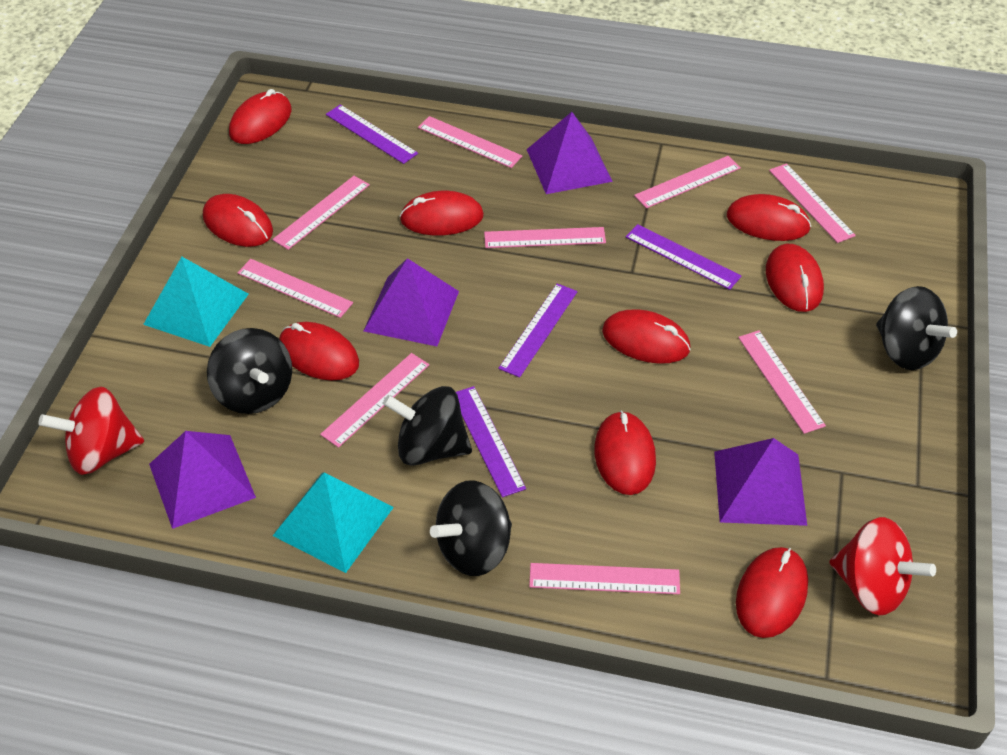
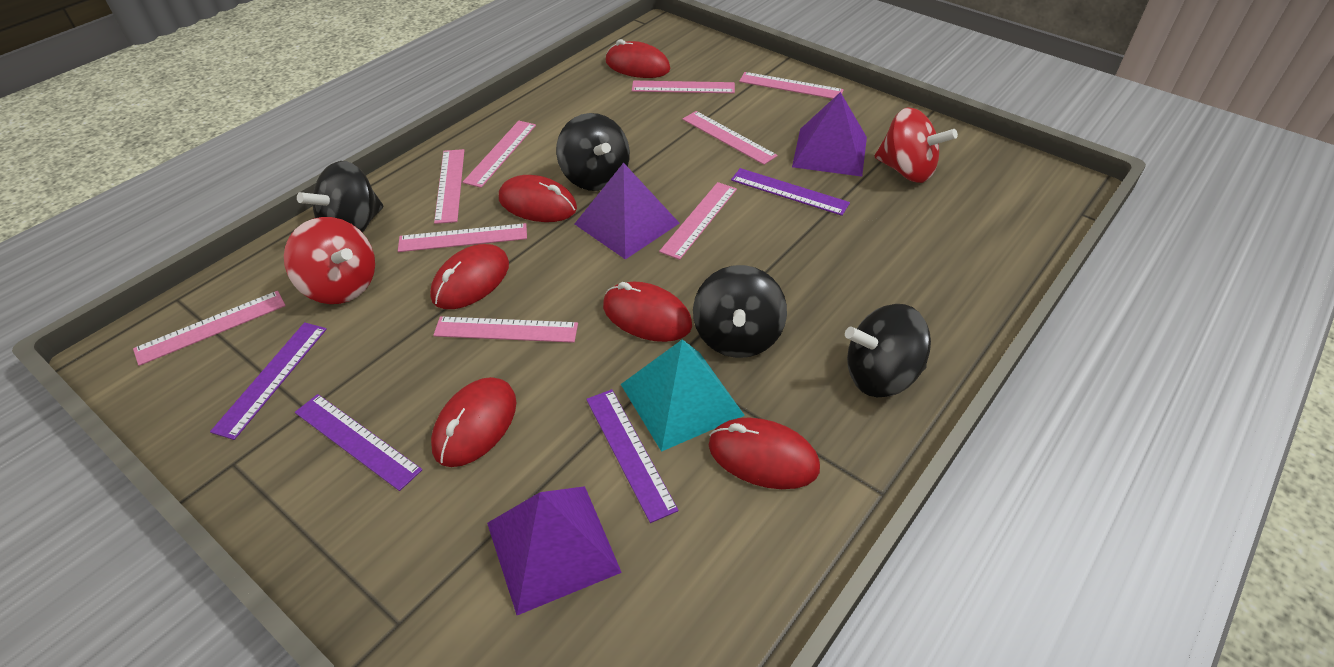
purple pyramid: 4 -> 3
red mouse: 9 -> 6
turquoise pyramid: 2 -> 1

